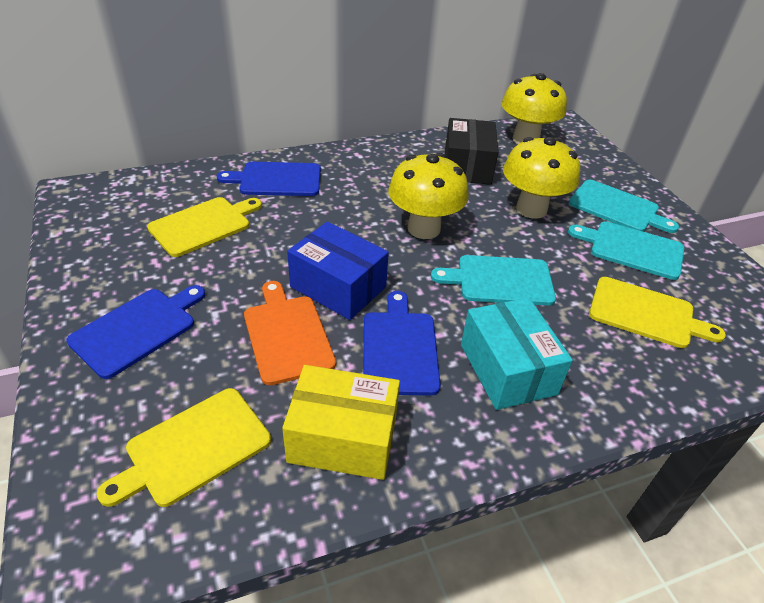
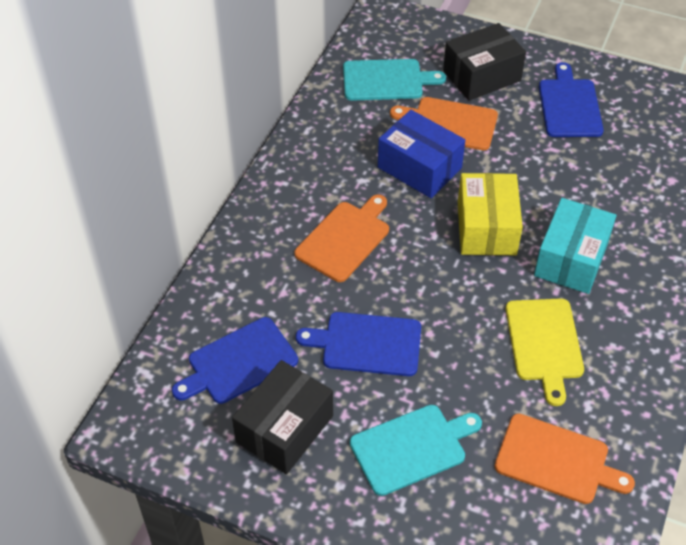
black box: 1 -> 2
orange cutting board: 1 -> 3
turquoise cutting board: 3 -> 2
yellow cutting board: 3 -> 1
yellow mushroom: 3 -> 0

